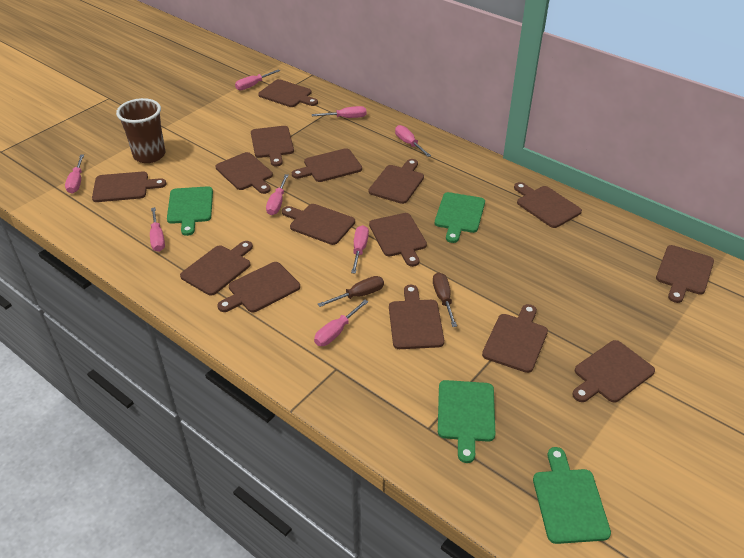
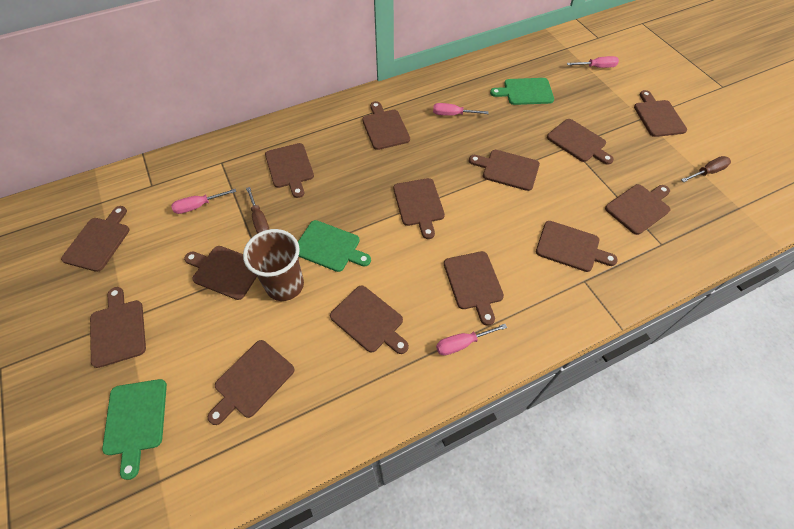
brown cutting board: 15 -> 14
green cutting board: 4 -> 3
pink screwdriver: 8 -> 4

